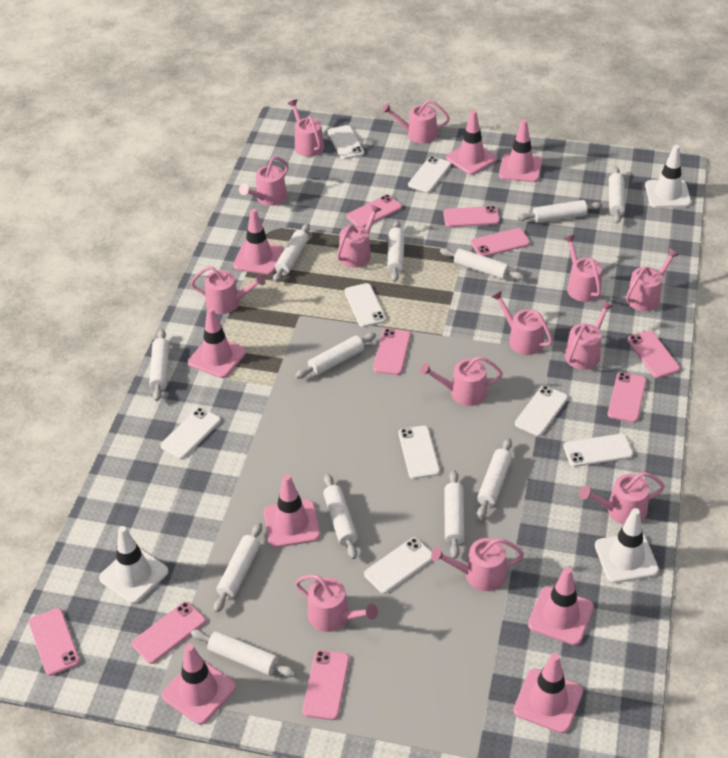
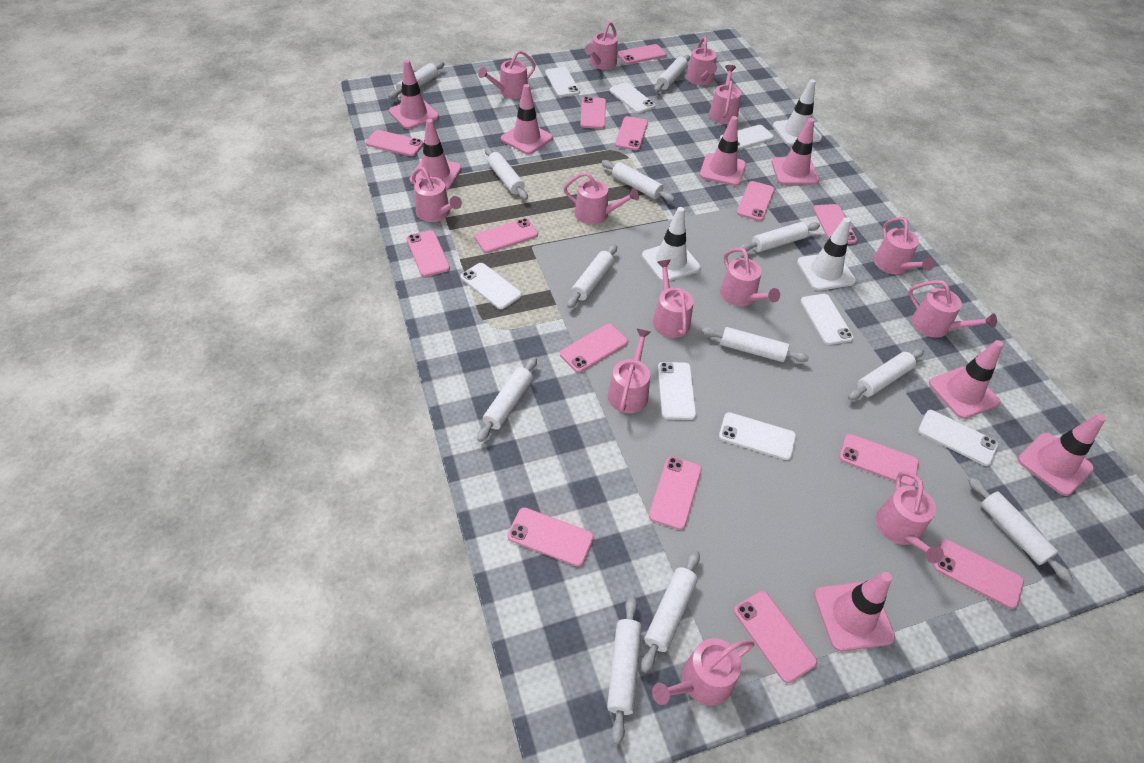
pink phone: 9 -> 14

